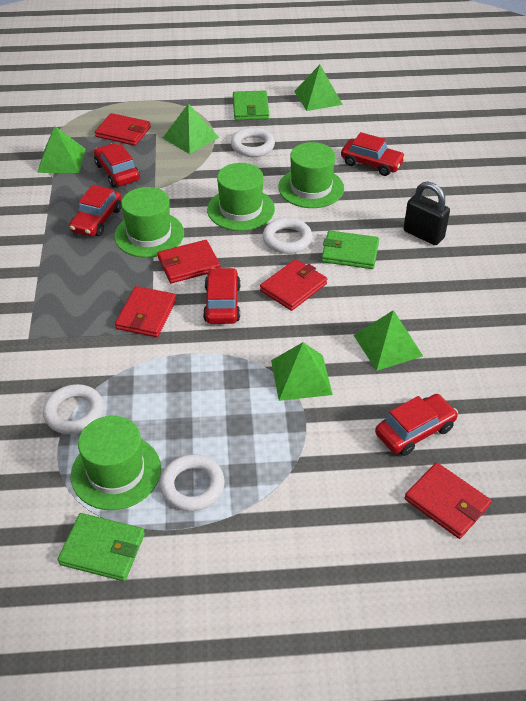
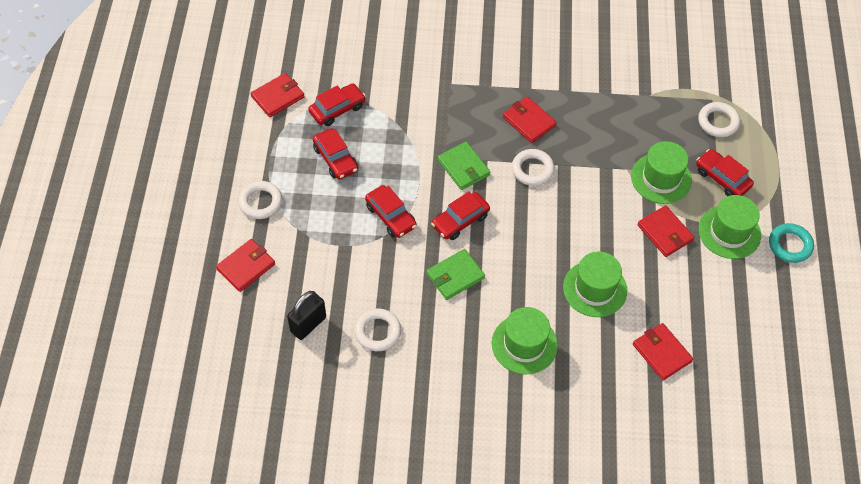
green pyramid: 5 -> 0
green wallet: 3 -> 2
turquoise ring: 0 -> 1

